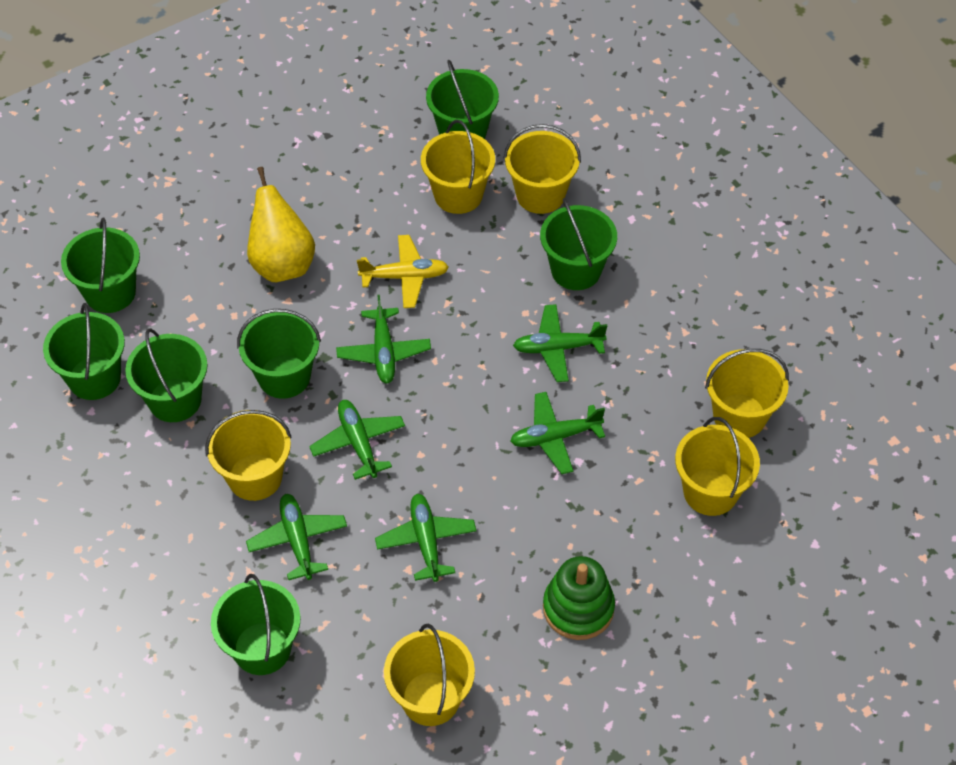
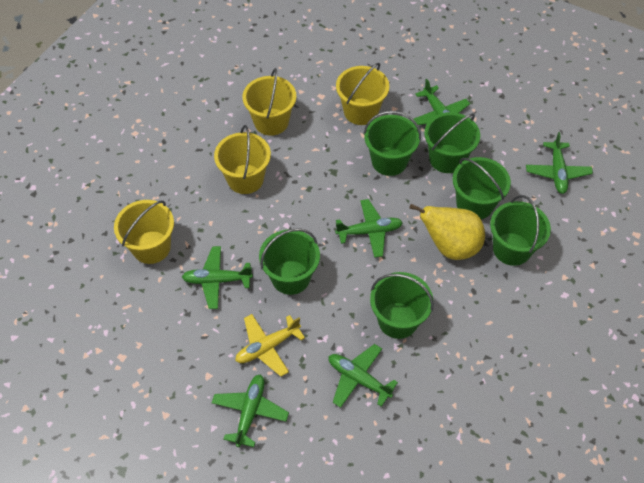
green bucket: 7 -> 6
green stacking toy: 1 -> 0
yellow bucket: 6 -> 4

